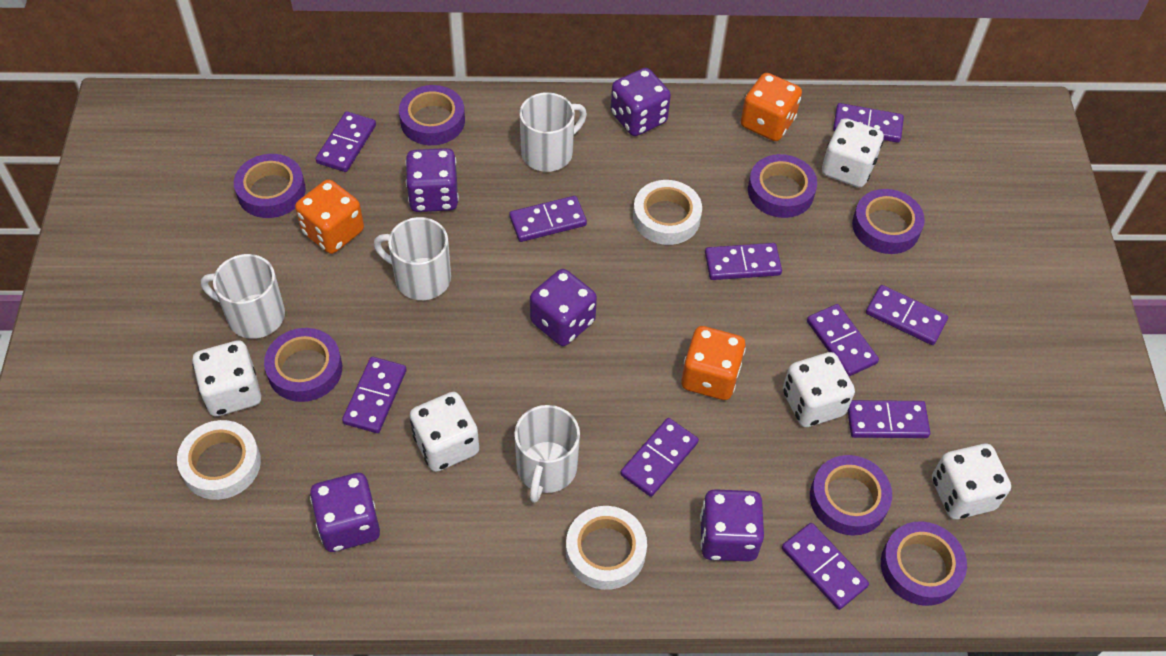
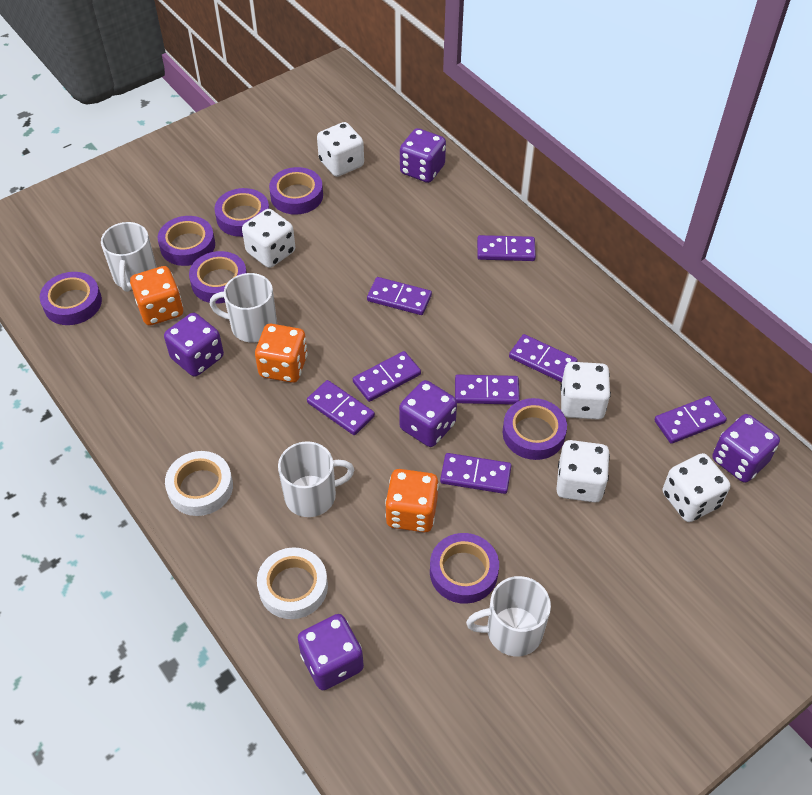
purple domino: 10 -> 8
white tape: 3 -> 2

